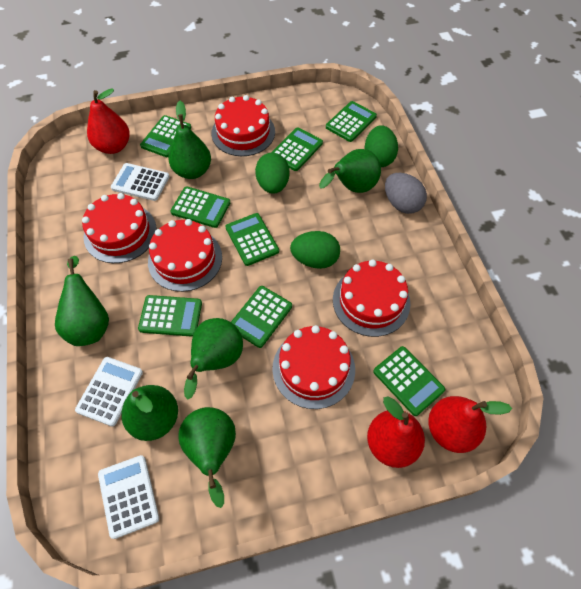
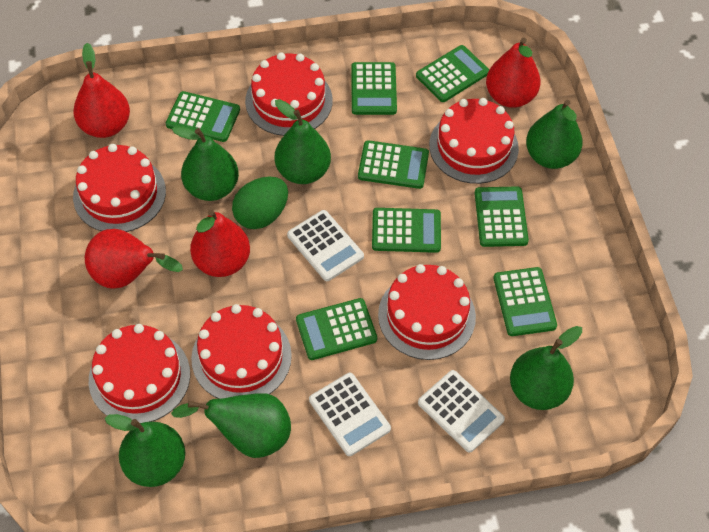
green egg: 3 -> 1
grey egg: 1 -> 0
red cake: 5 -> 6
red pear: 3 -> 4

